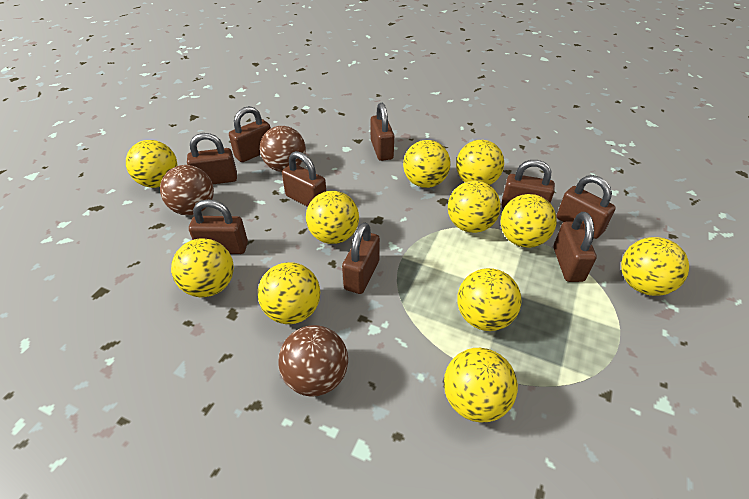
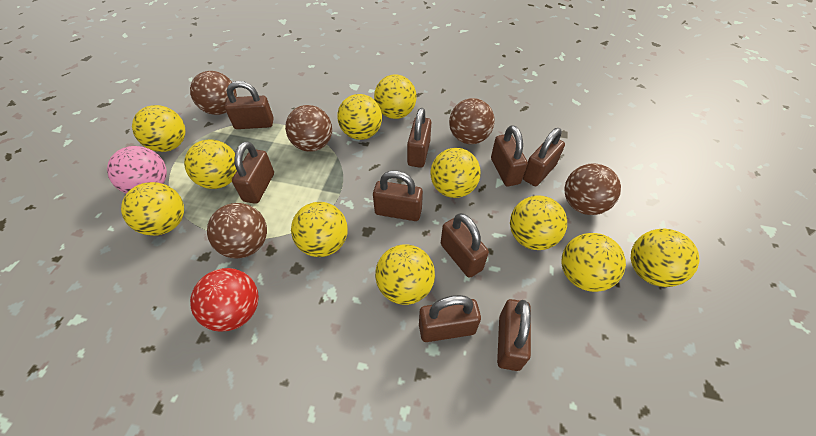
brown ball: 3 -> 5
pink ball: 0 -> 1
red ball: 0 -> 1

